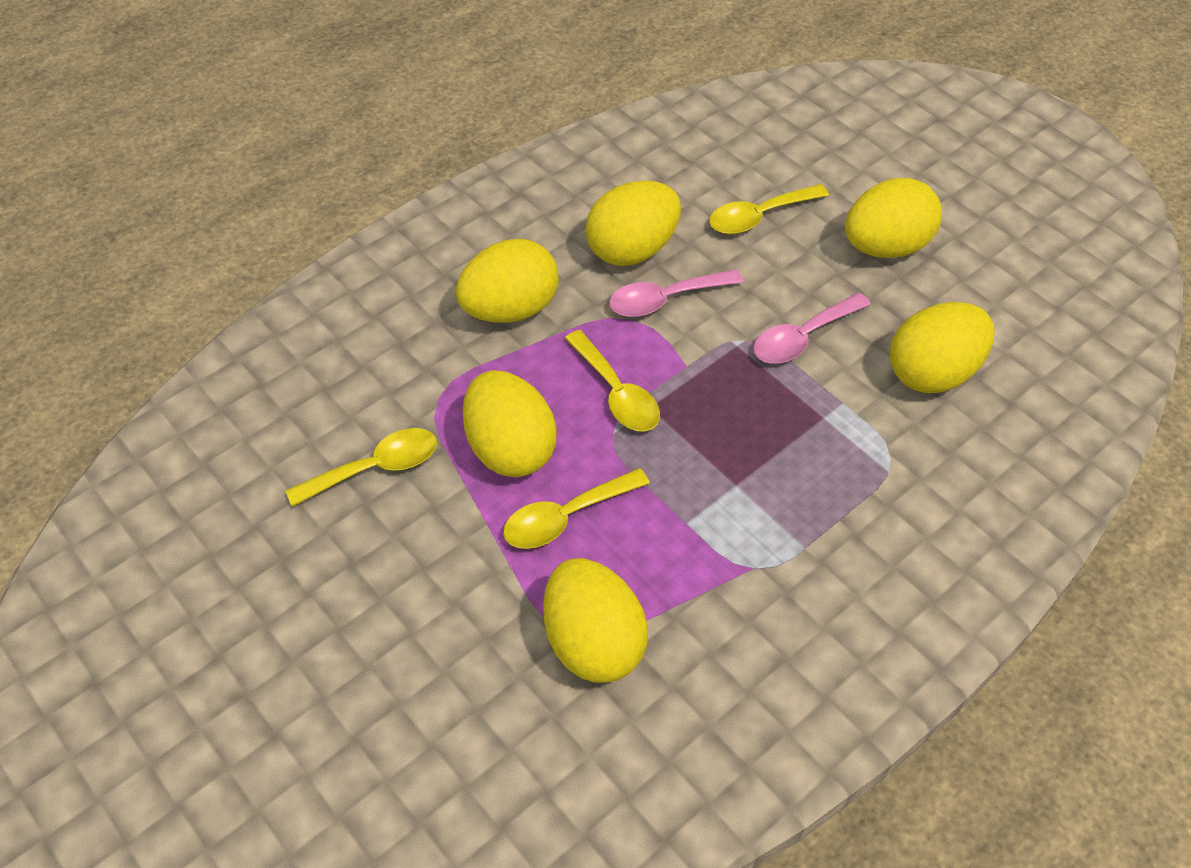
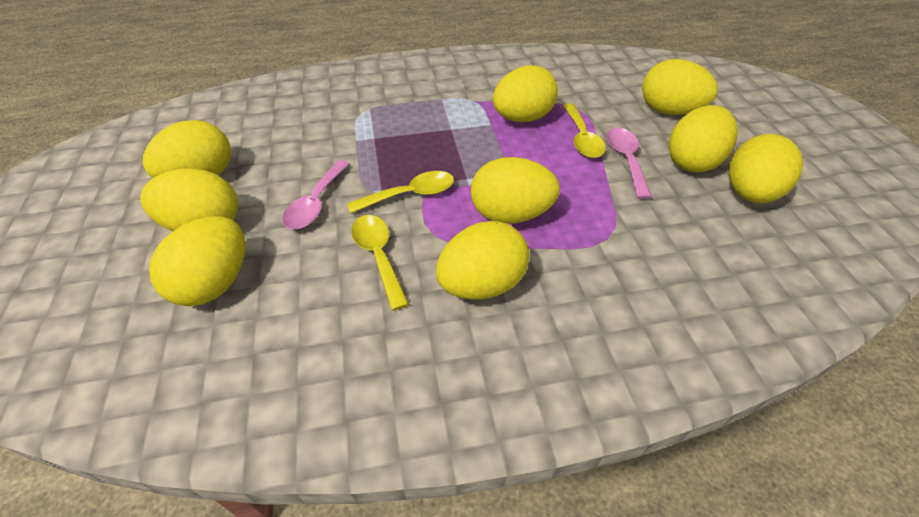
yellow egg: 6 -> 9
yellow spoon: 4 -> 3

